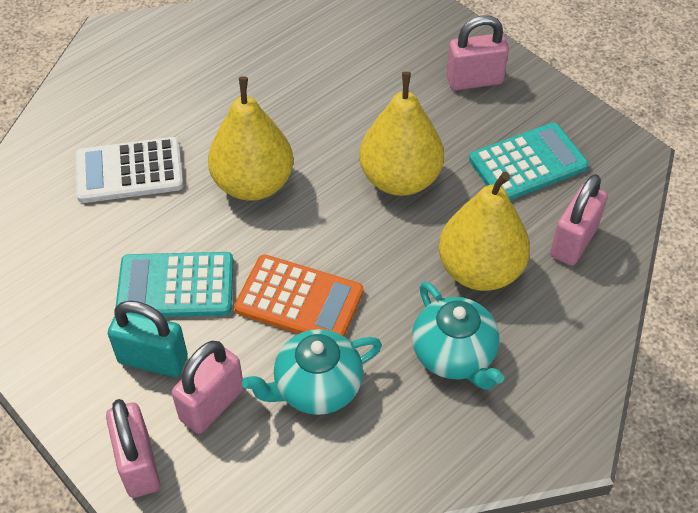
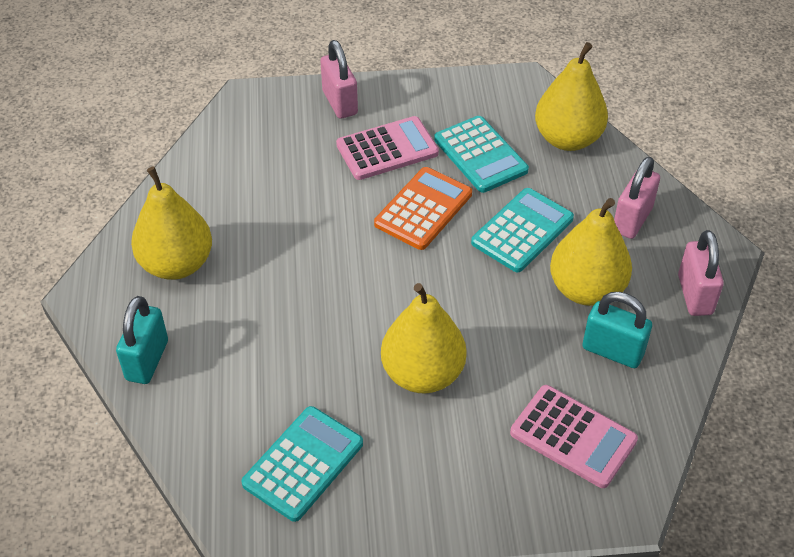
pink calculator: 0 -> 2
pink padlock: 4 -> 3
turquoise calculator: 2 -> 3
turquoise padlock: 1 -> 2
turquoise teapot: 2 -> 0
white calculator: 1 -> 0
yellow pear: 3 -> 4

